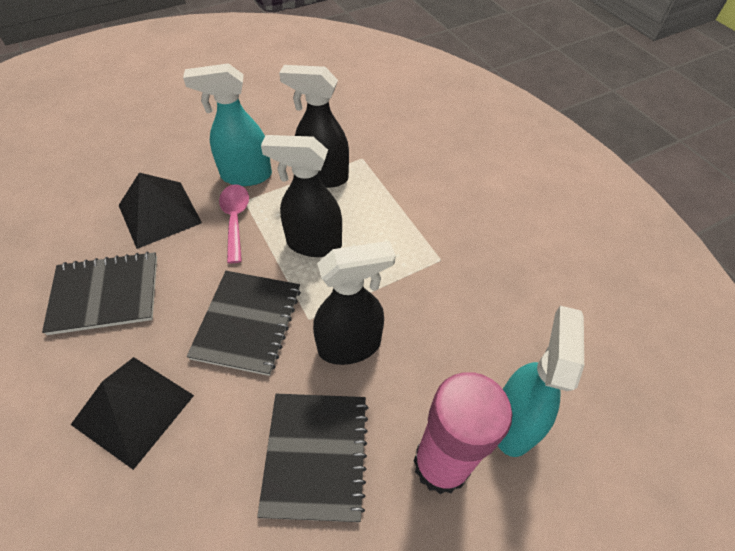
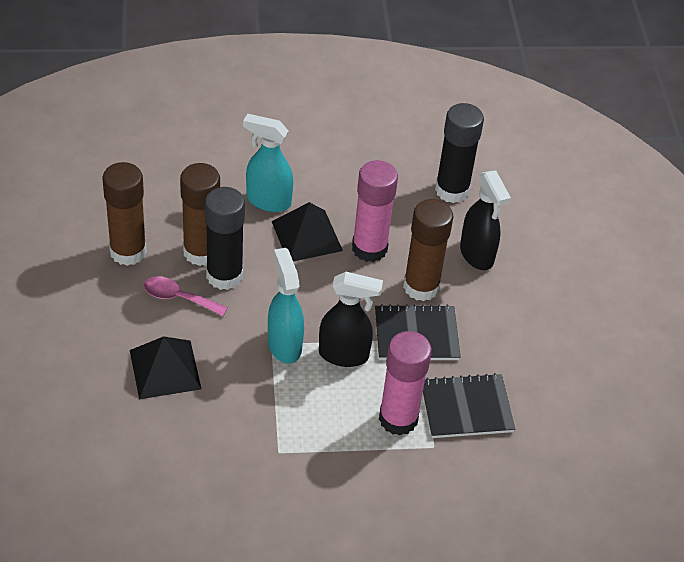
black glue stick: 0 -> 2
black notebook: 3 -> 2
black spray bottle: 3 -> 2
brown glue stick: 0 -> 3
pink glue stick: 1 -> 2

